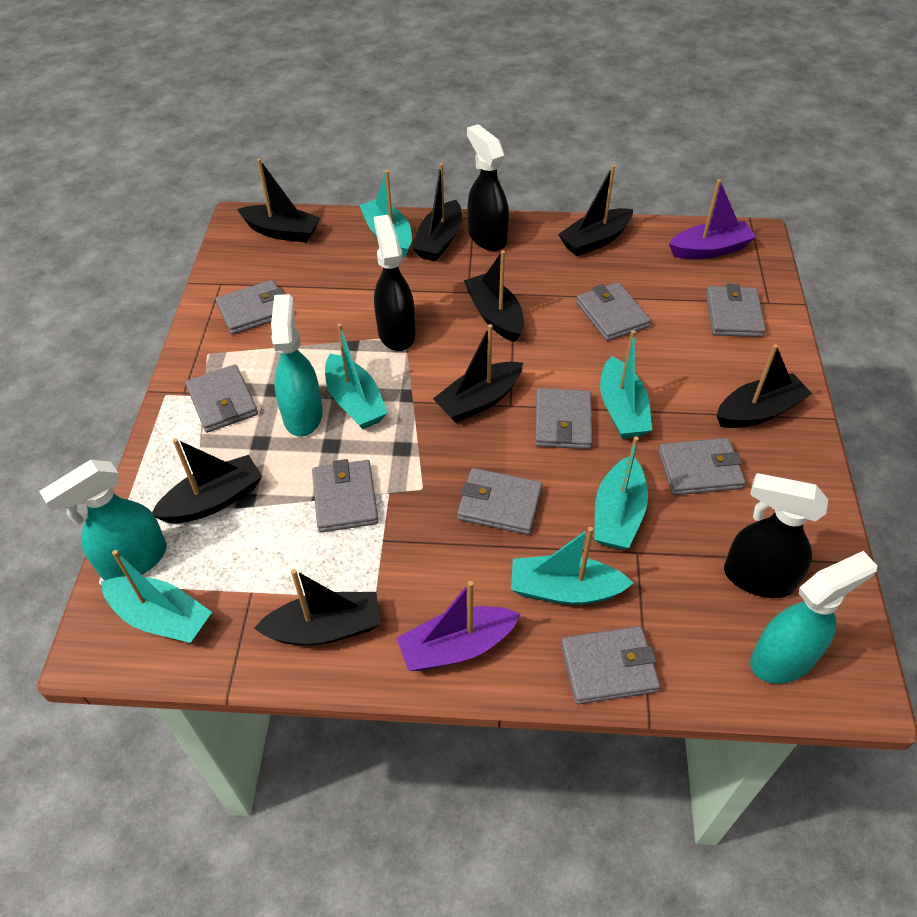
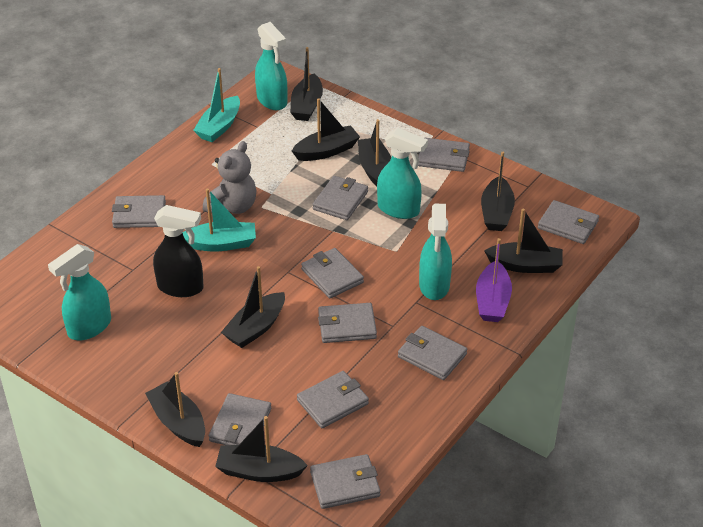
black spray bottle: 3 -> 1
grey teddy bear: 0 -> 1
grey wallet: 9 -> 10
purple boat: 2 -> 1
turquoise boat: 6 -> 2
turquoise spray bottle: 3 -> 4

